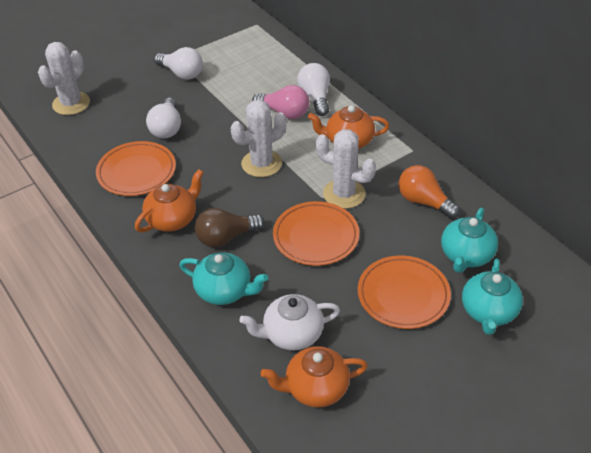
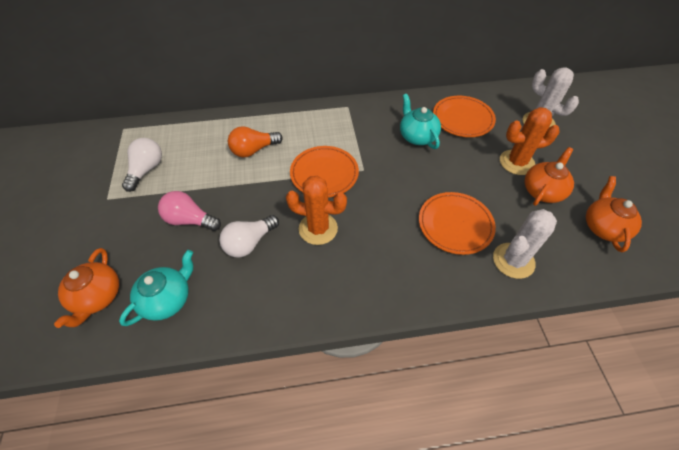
brown light bulb: 1 -> 0
orange cactus: 0 -> 2
turquoise teapot: 3 -> 2
white cactus: 3 -> 2
white light bulb: 3 -> 2
white teapot: 1 -> 0

